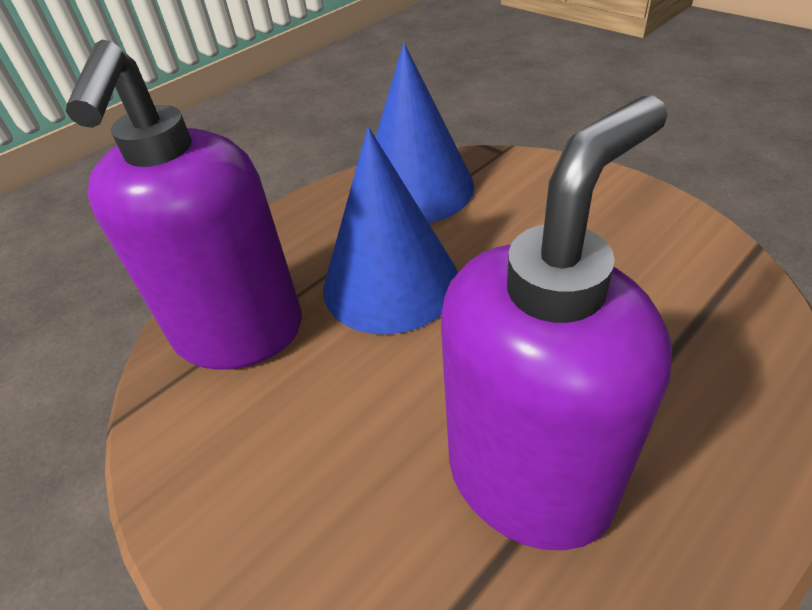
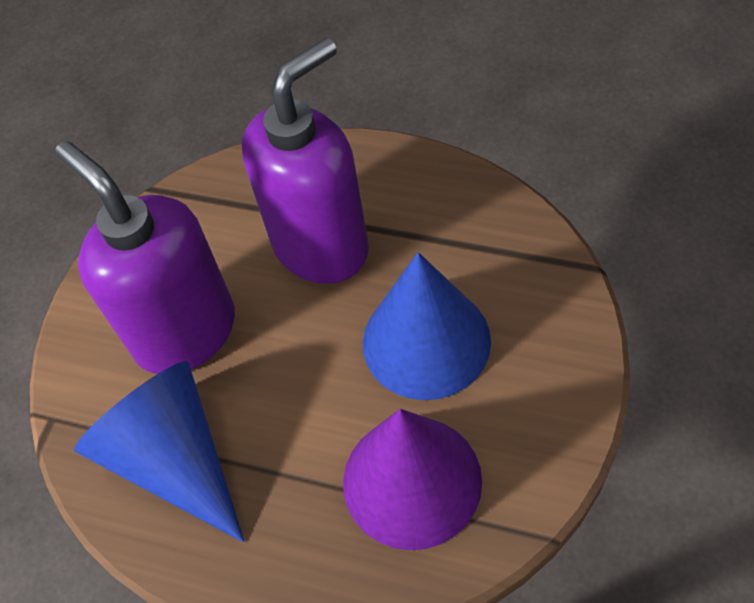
purple cone: 0 -> 1

